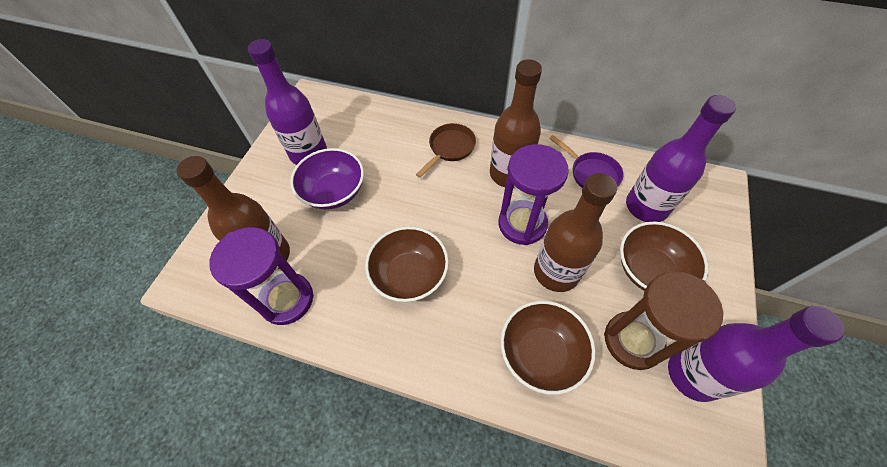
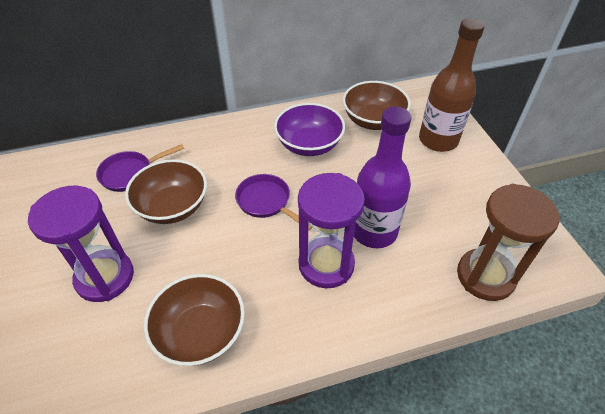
brown bottle: 3 -> 1
brown pan: 1 -> 0
purple bottle: 3 -> 1
purple pan: 1 -> 2

